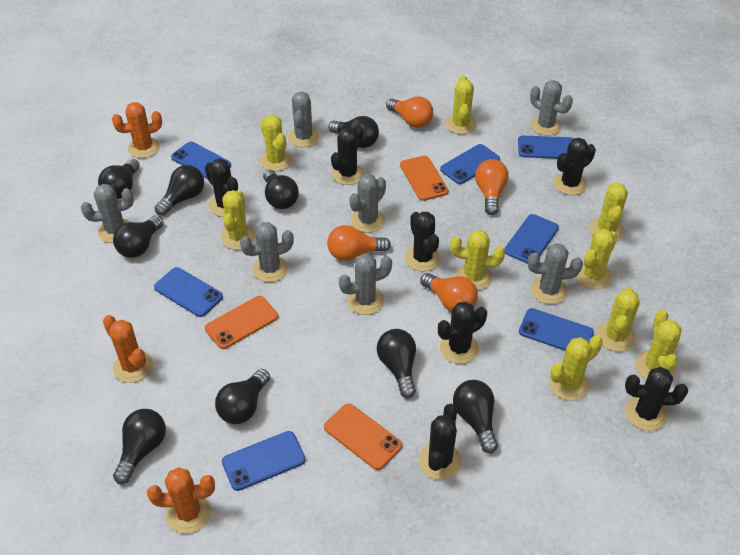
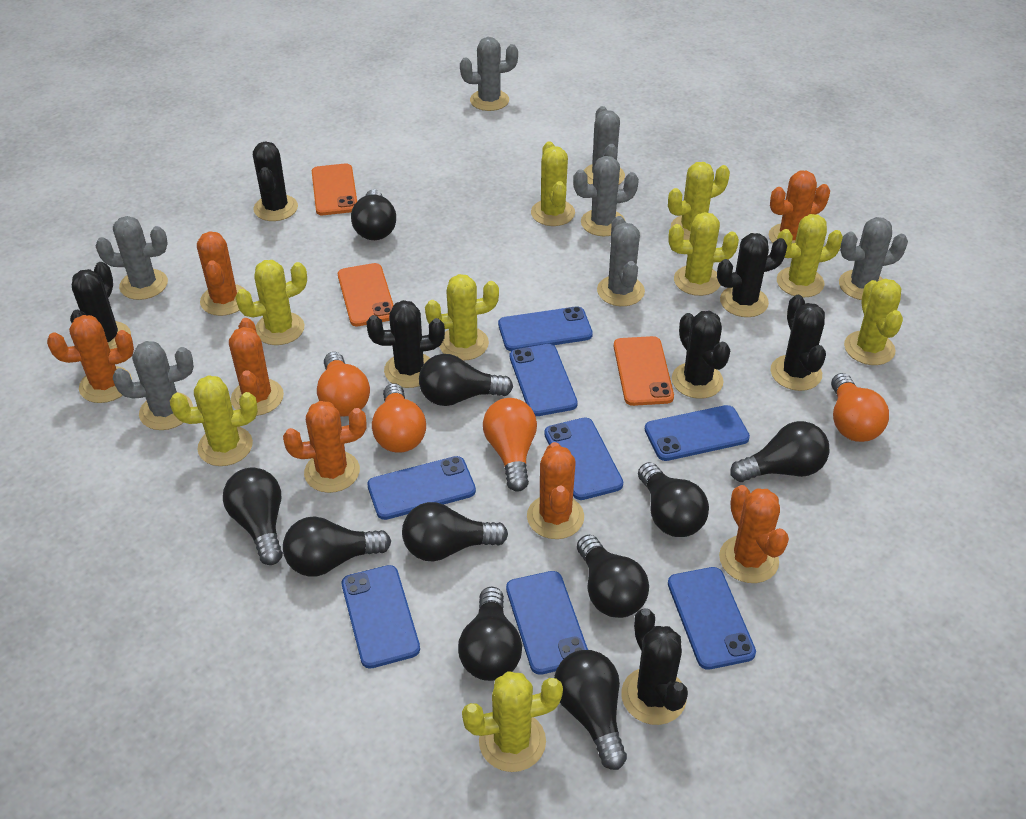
black light bulb: 9 -> 10
blue phone: 7 -> 8
orange cactus: 3 -> 7

